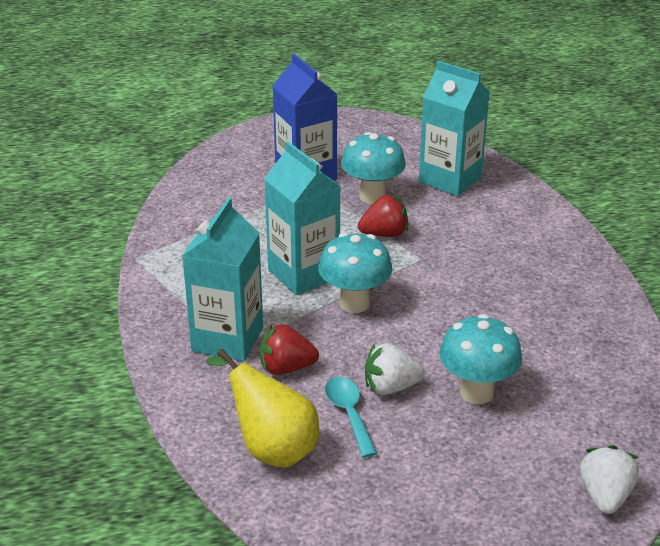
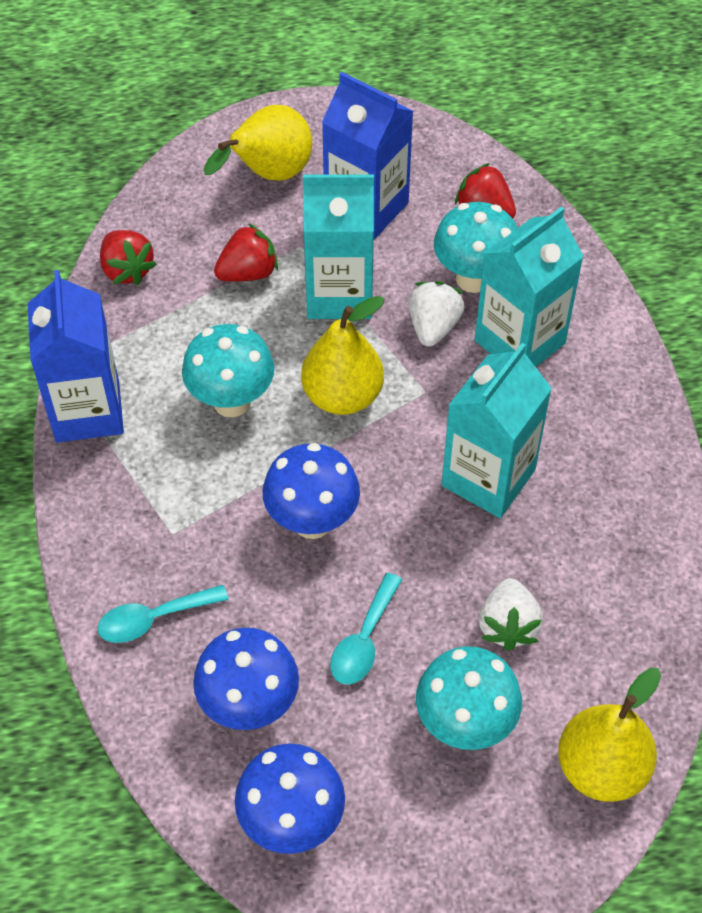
blue carton: 1 -> 2
blue mushroom: 0 -> 3
red strawberry: 2 -> 3
turquoise spoon: 1 -> 2
yellow pear: 1 -> 3

